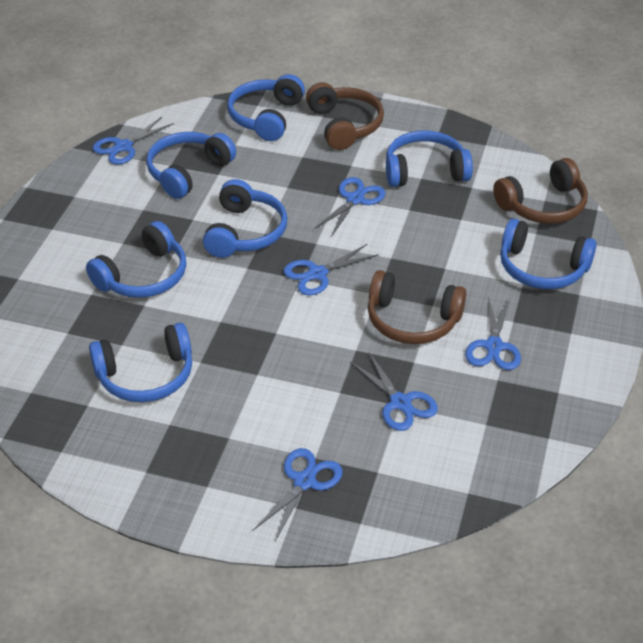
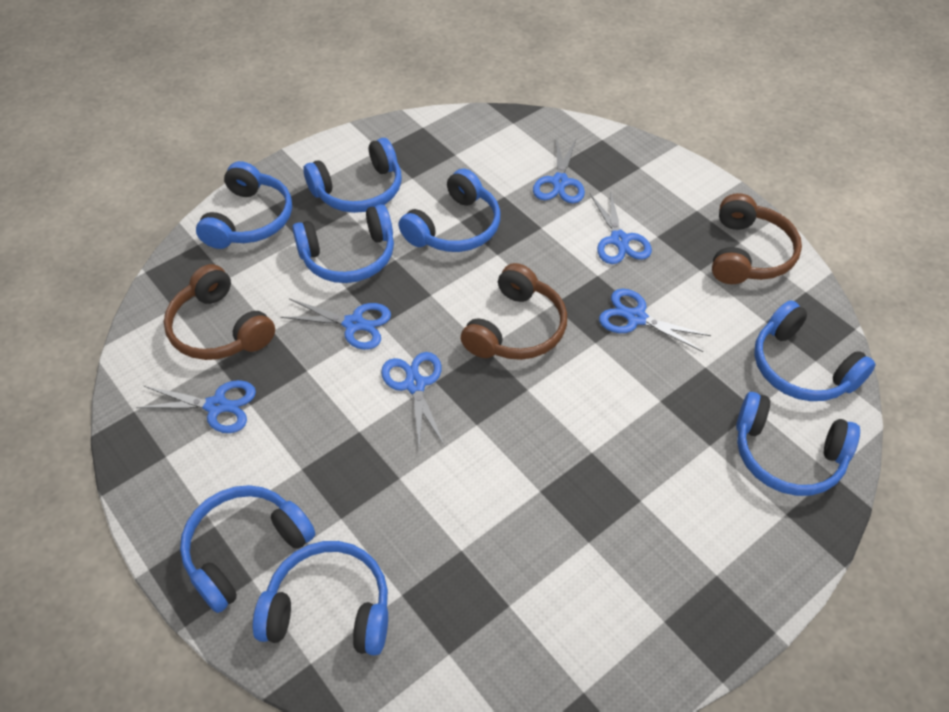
blue headphones: 7 -> 8

